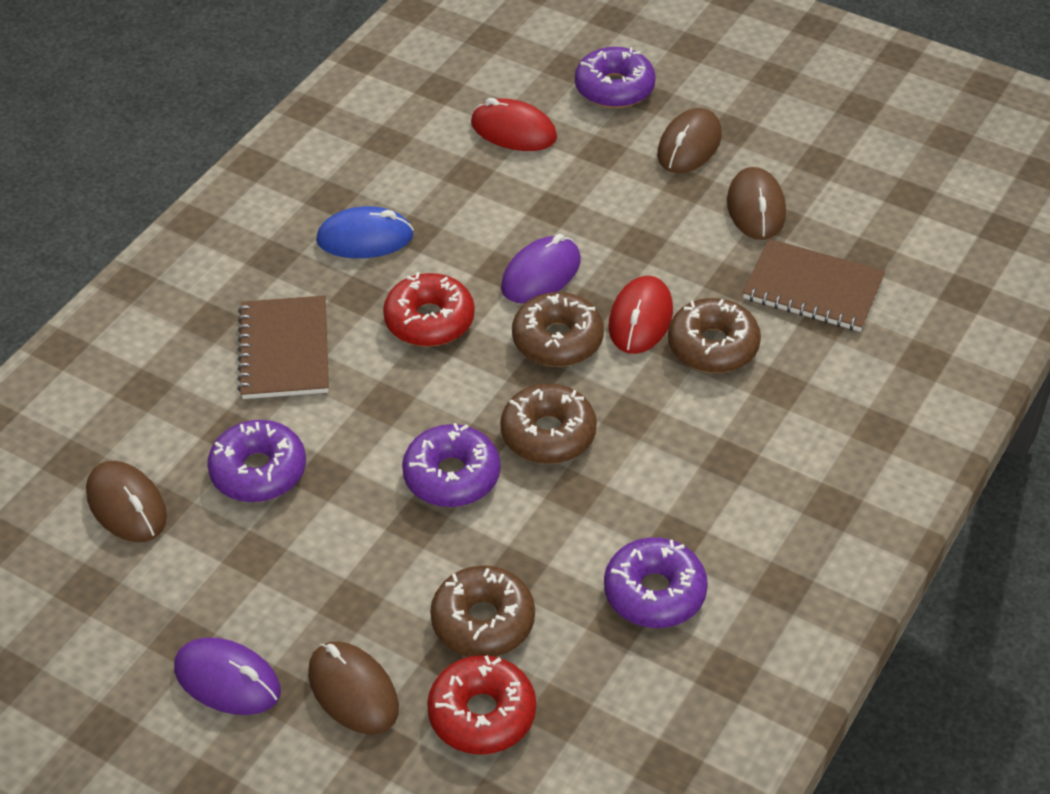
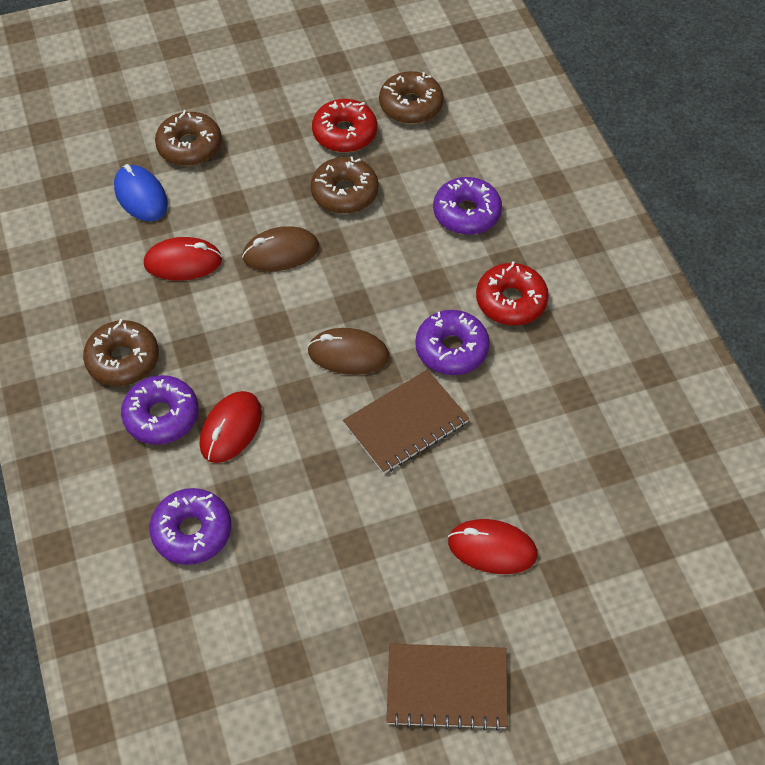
brown mouse: 4 -> 2
purple mouse: 2 -> 0
red mouse: 2 -> 3

